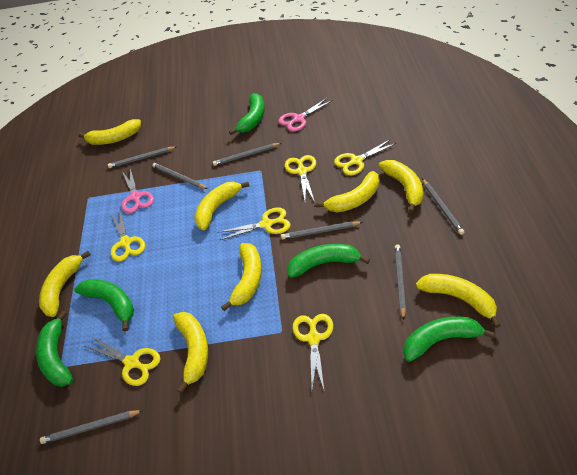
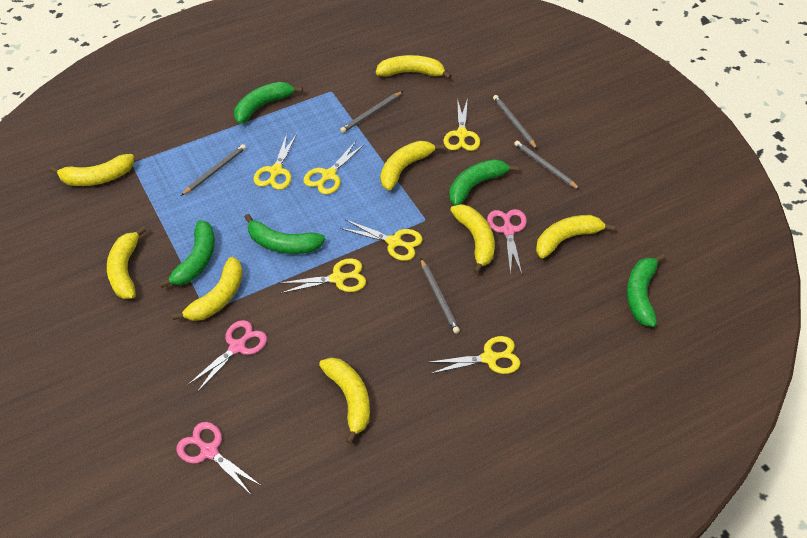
grey pencil: 7 -> 5
pink scissors: 2 -> 3

